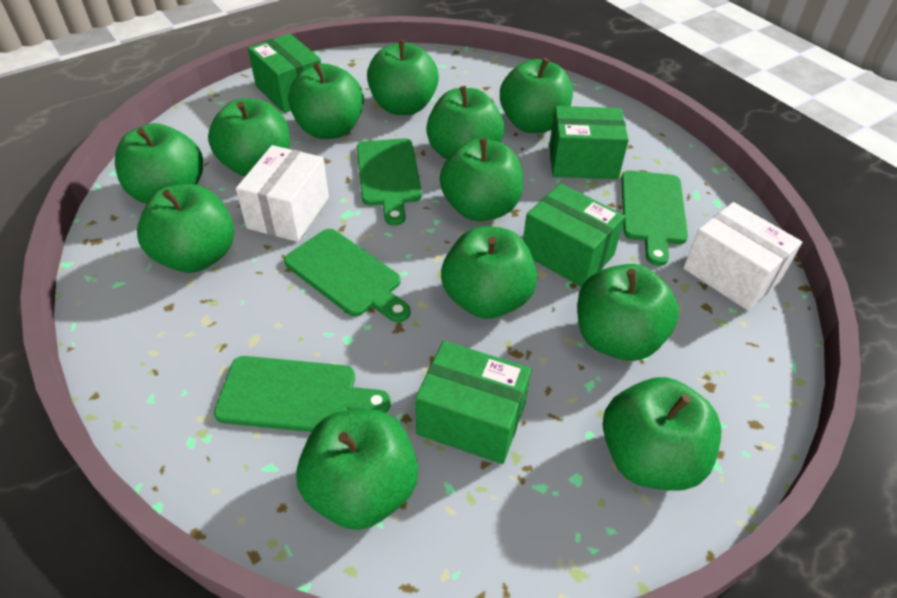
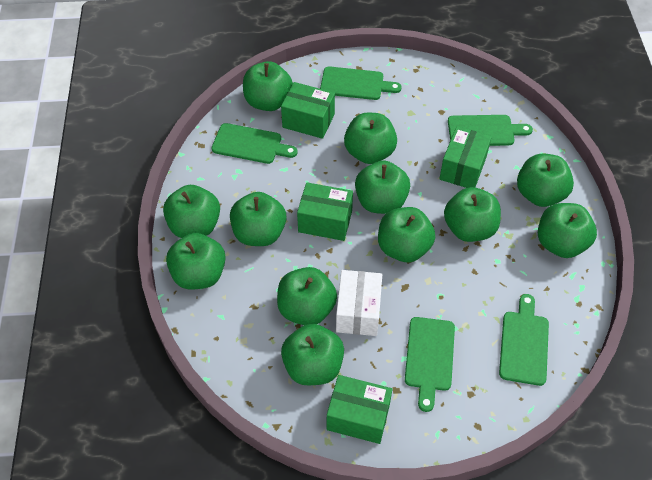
green cutting board: 4 -> 5
white box: 2 -> 1

